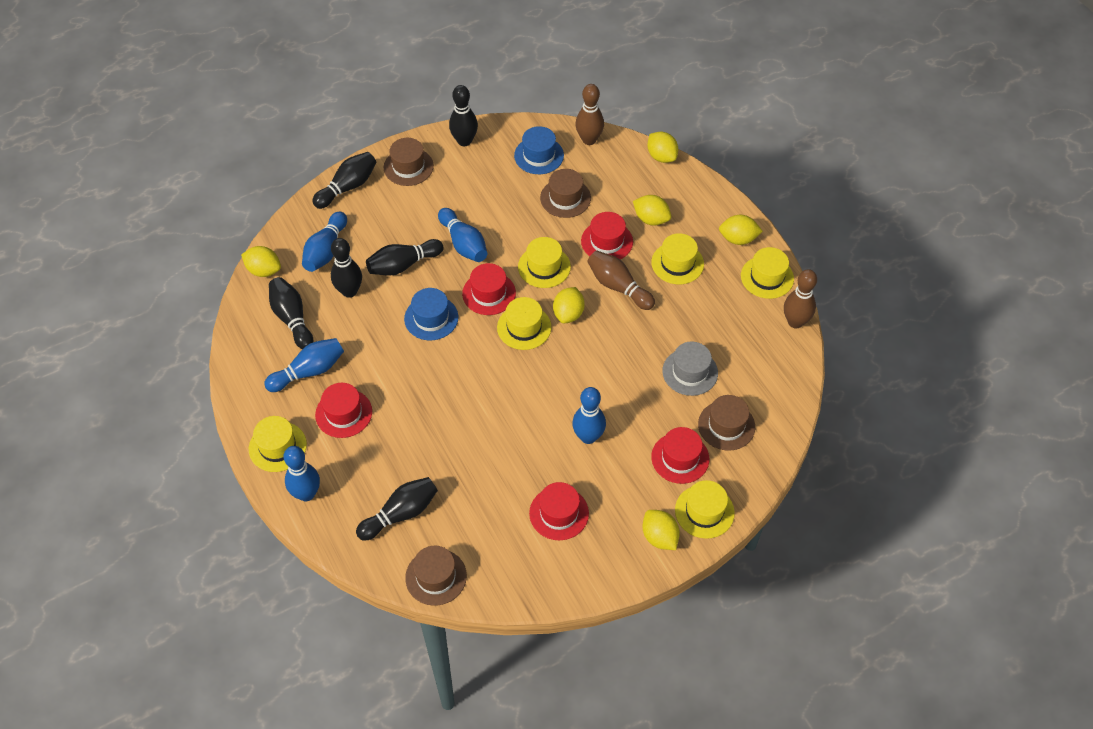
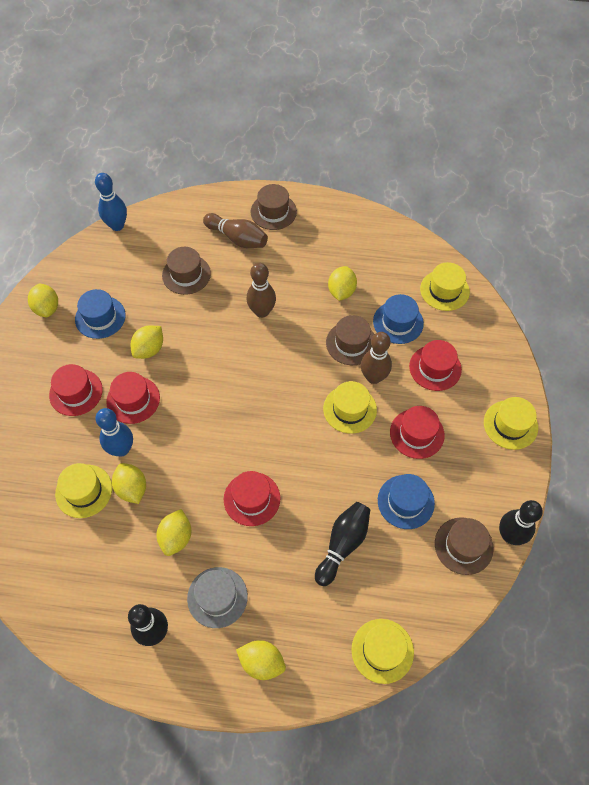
black bowling pin: 6 -> 3
blue bowling pin: 5 -> 2
blue hat: 2 -> 3
yellow hat: 6 -> 5

